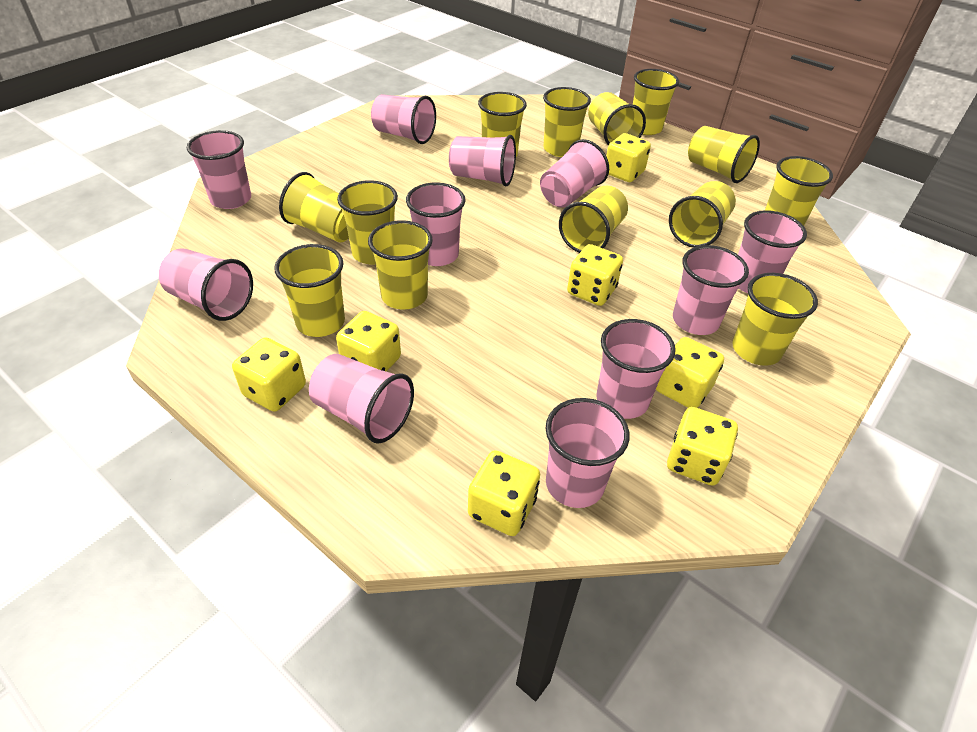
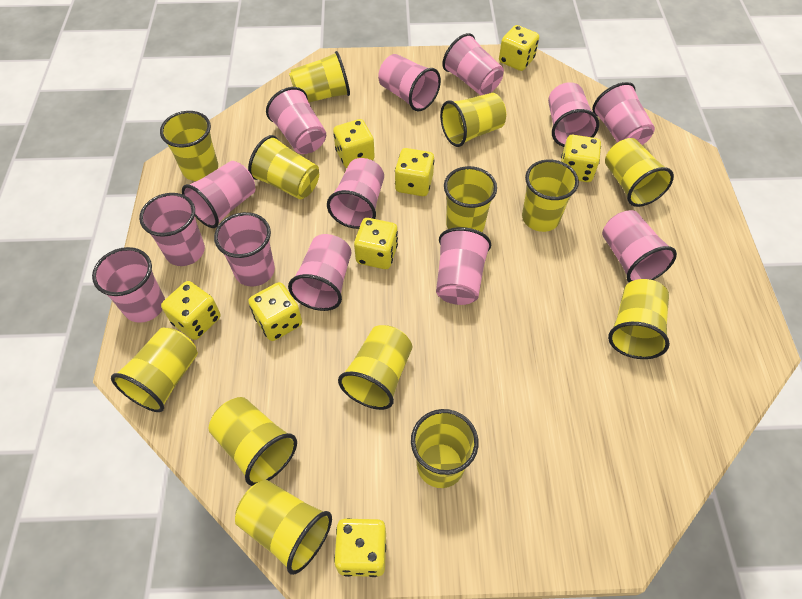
pink cup: 11 -> 13
yellow dice: 7 -> 8

